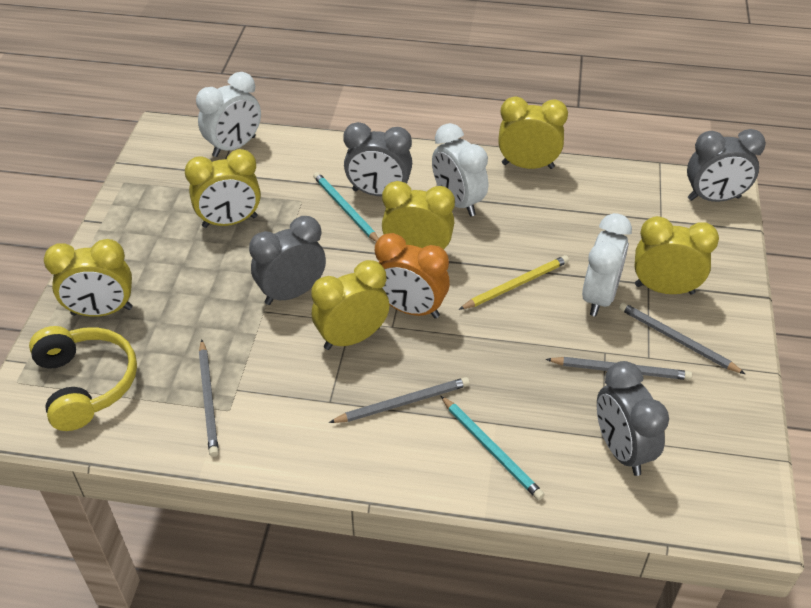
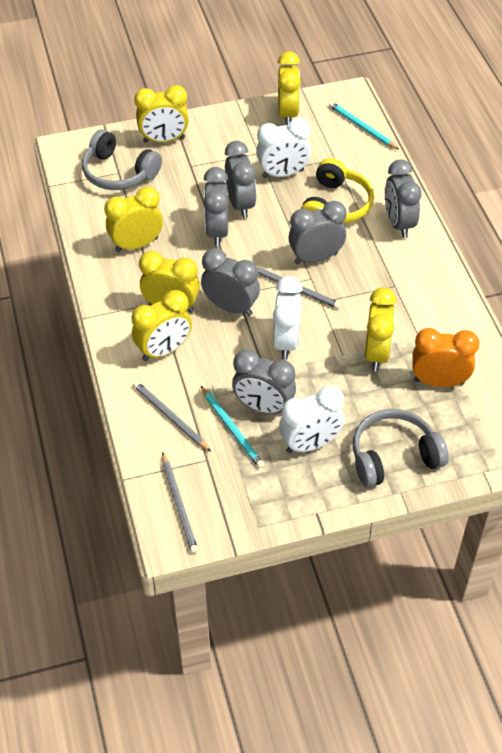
grey clock: 4 -> 6
grey headphones: 0 -> 2
grey pencil: 4 -> 3
yellow pencil: 1 -> 0

